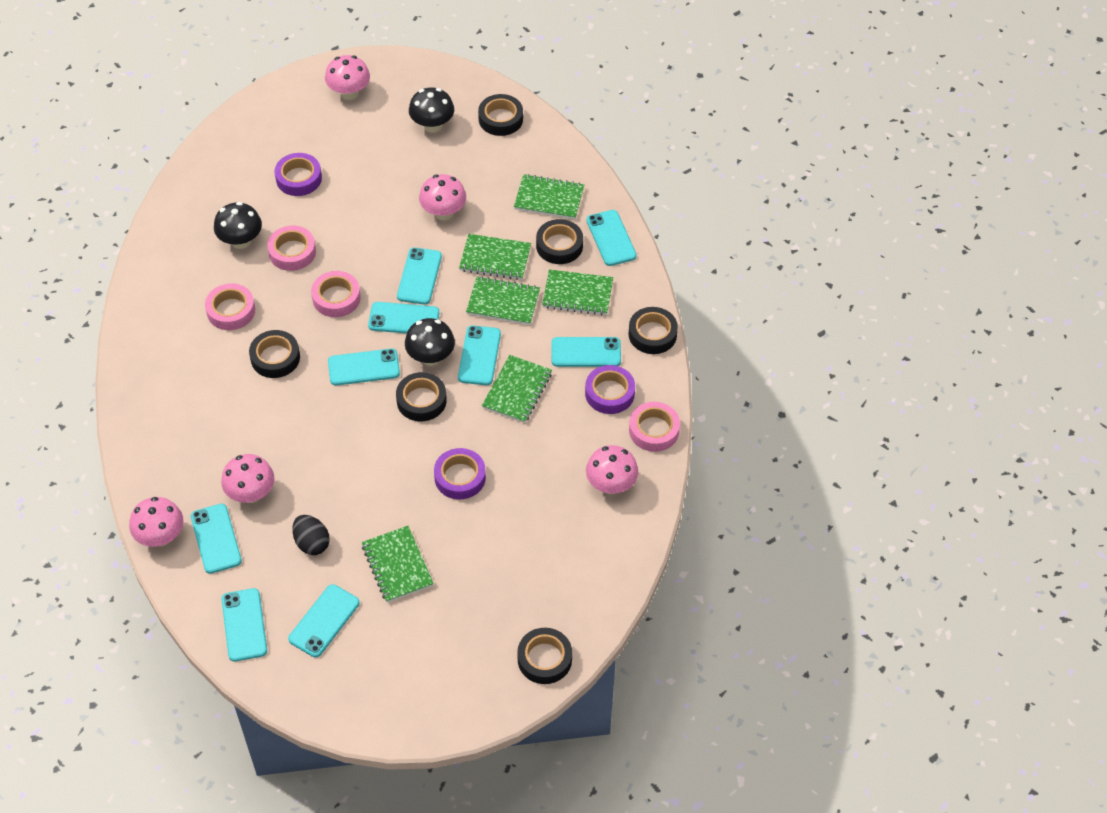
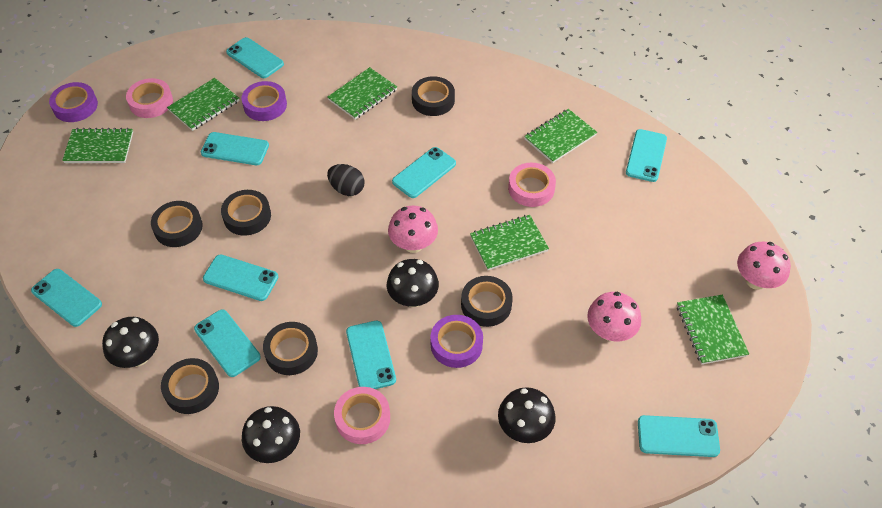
black mushroom: 3 -> 4
pink mushroom: 5 -> 3
pink tape: 4 -> 3

